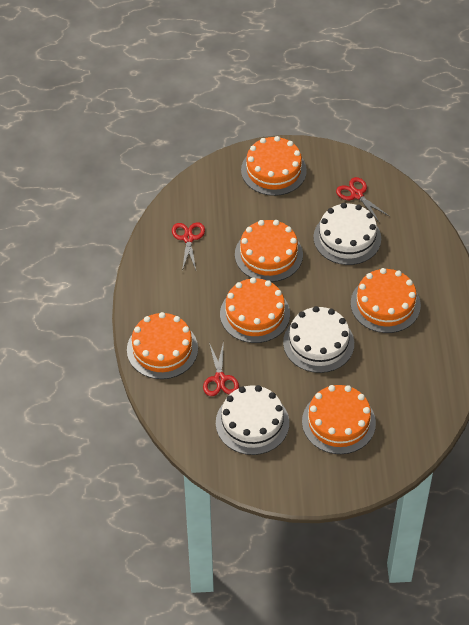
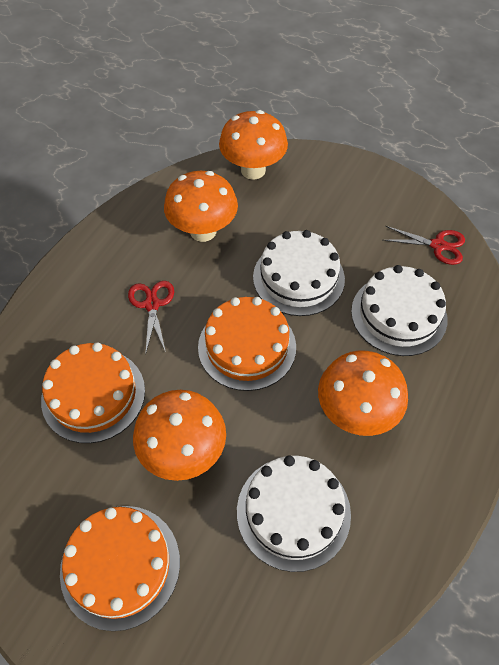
orange cake: 6 -> 3
orange mushroom: 0 -> 4
red scissors: 3 -> 2

